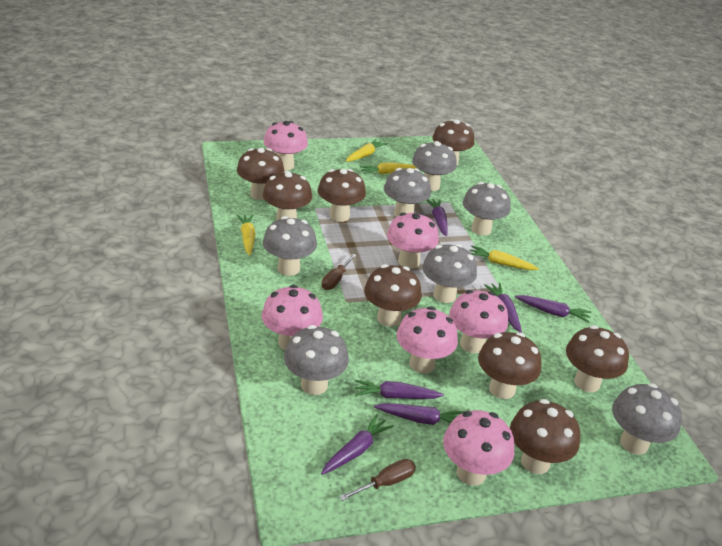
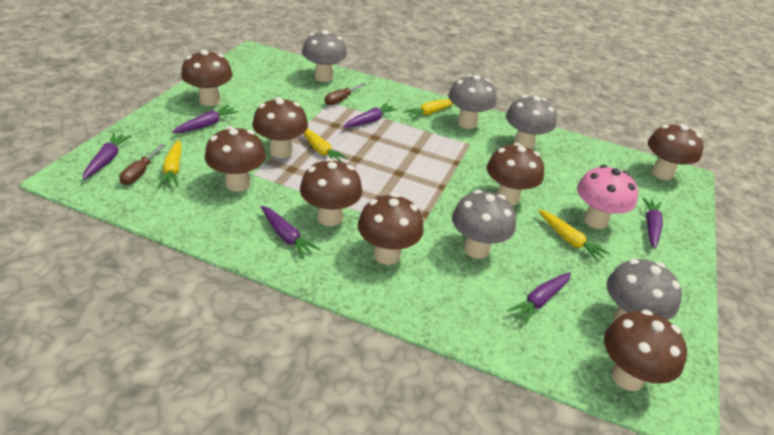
grey mushroom: 7 -> 5
pink mushroom: 6 -> 1

